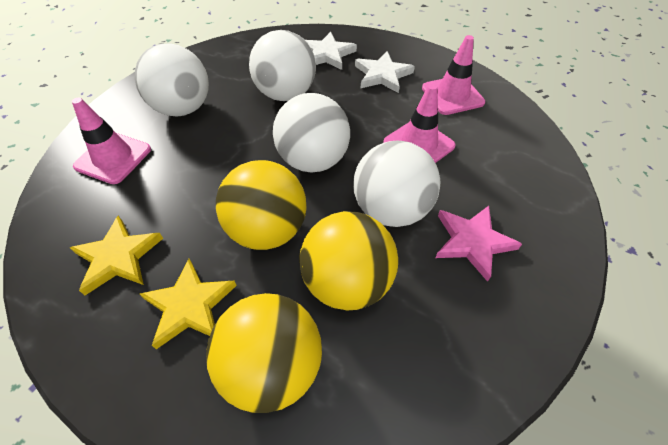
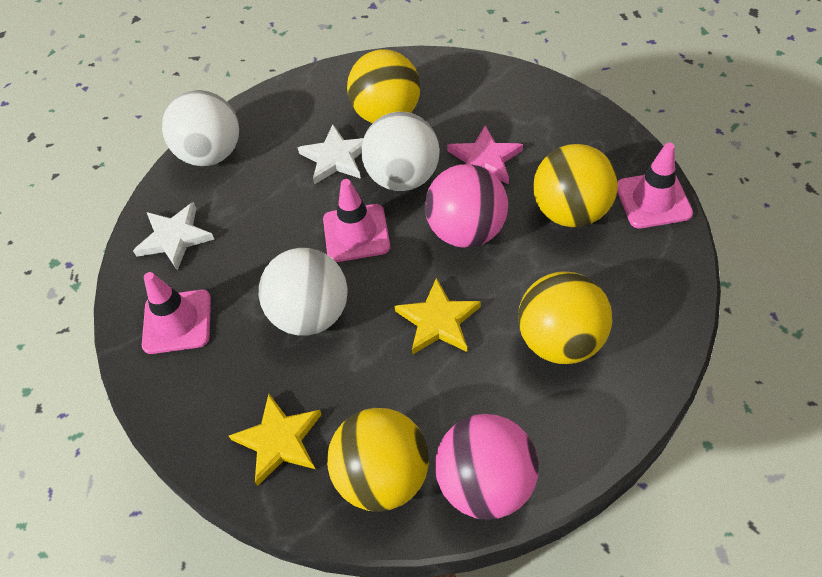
pink ball: 0 -> 2
white ball: 4 -> 3
yellow ball: 3 -> 4

